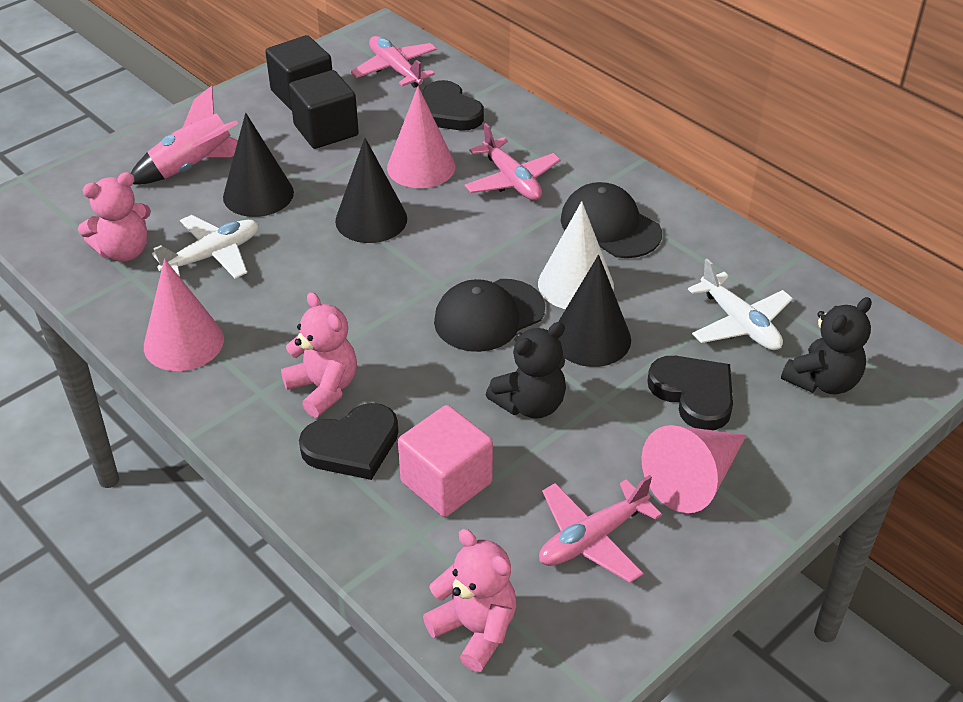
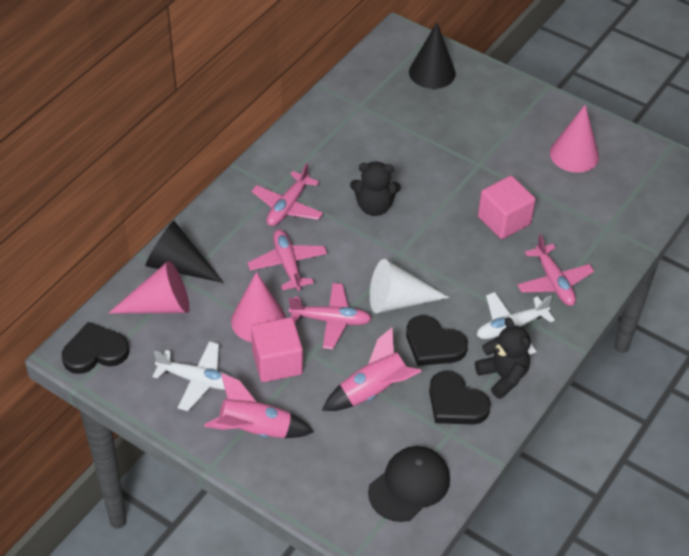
black cap: 2 -> 1
black cone: 3 -> 2
black cube: 2 -> 0
pink cube: 1 -> 2
pink plane: 3 -> 4
pink rocket: 1 -> 2
pink teddy bear: 3 -> 0

